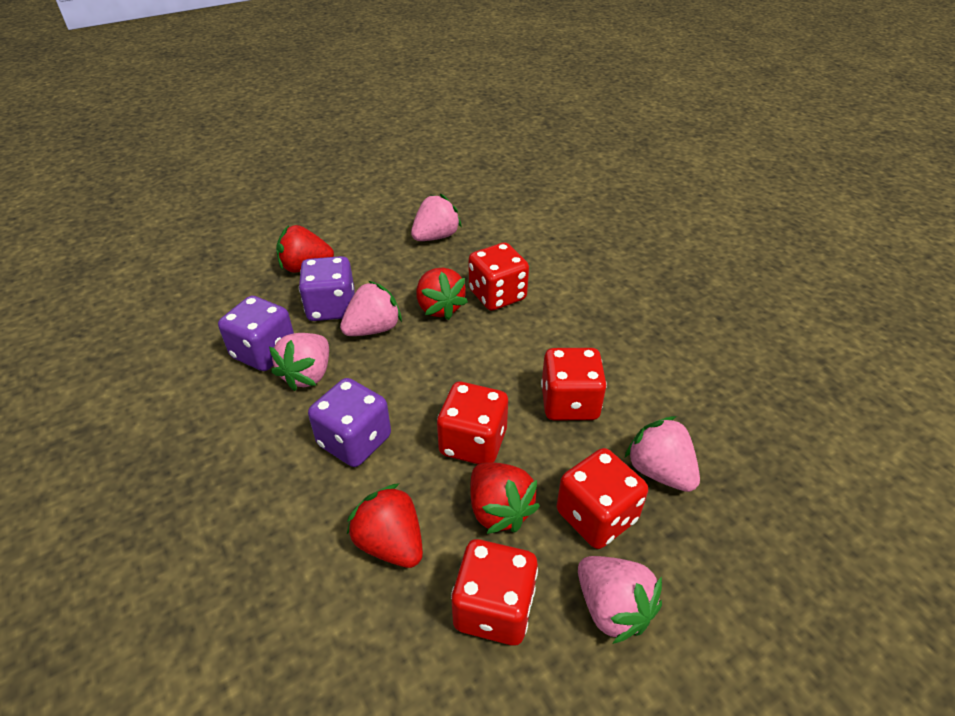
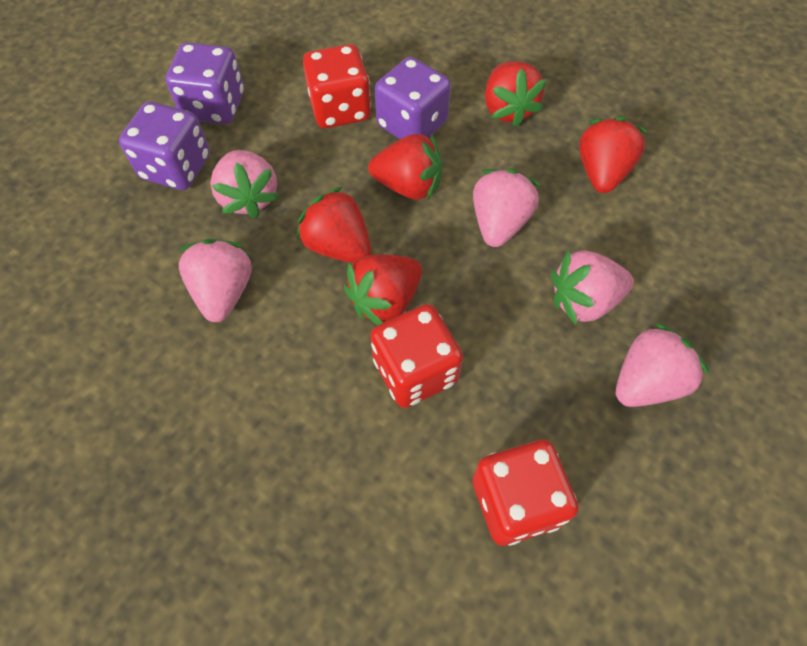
red dice: 5 -> 3
red strawberry: 4 -> 5

